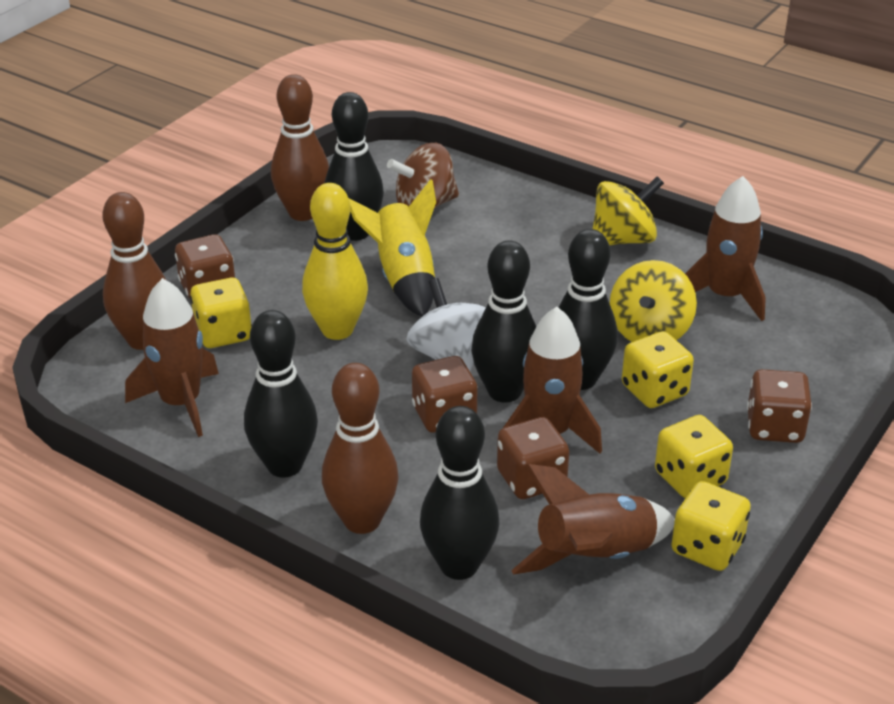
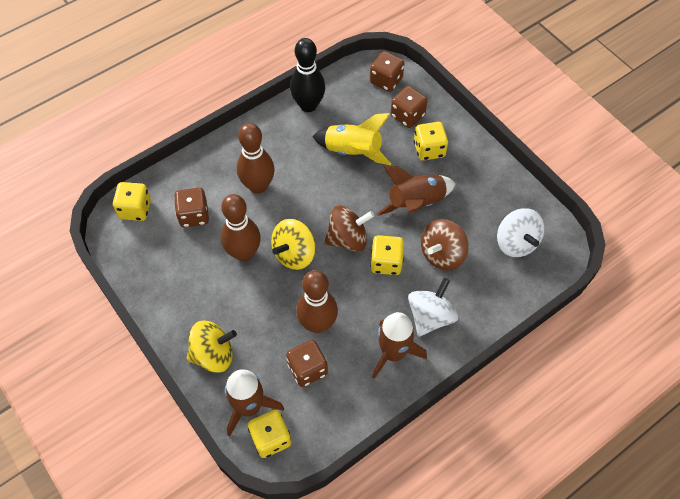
black bowling pin: 5 -> 1
brown rocket: 4 -> 3
brown spinning top: 1 -> 2
white spinning top: 1 -> 2
yellow bowling pin: 1 -> 0

